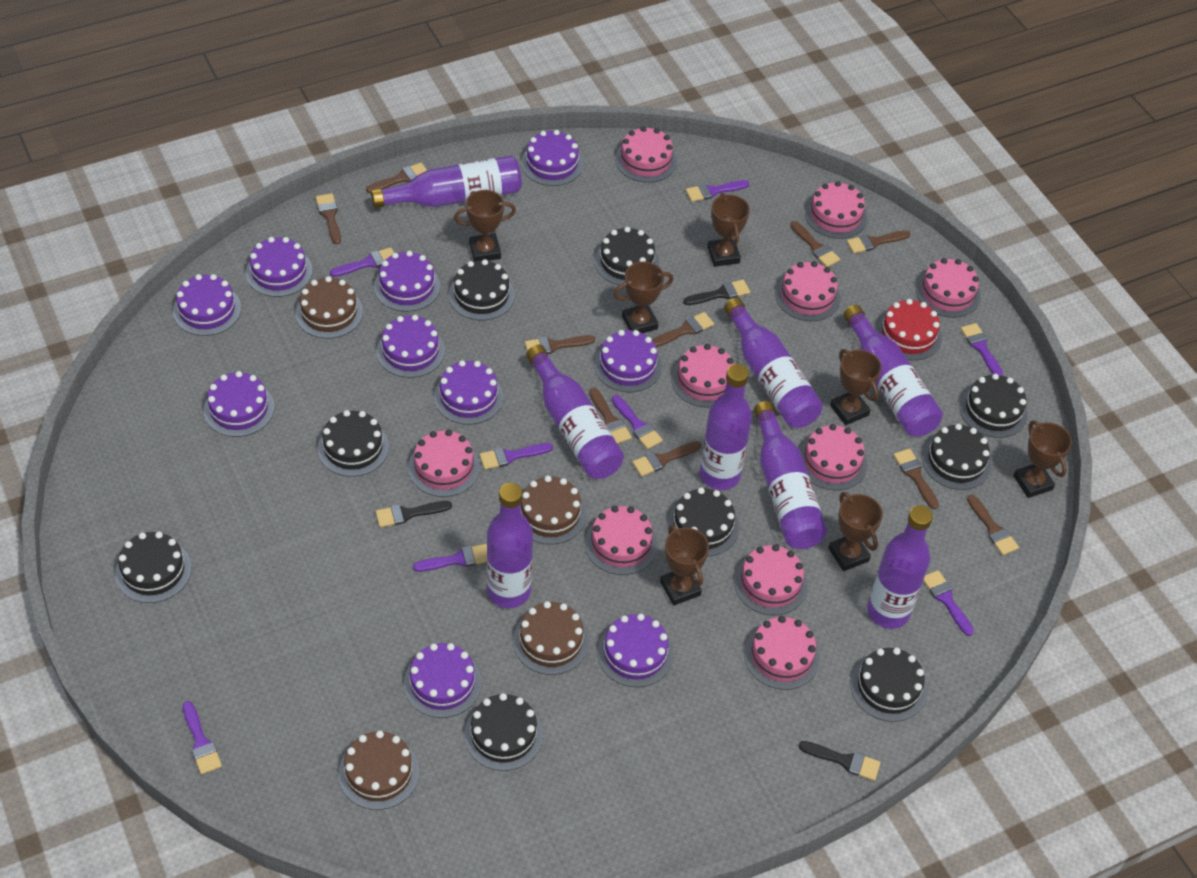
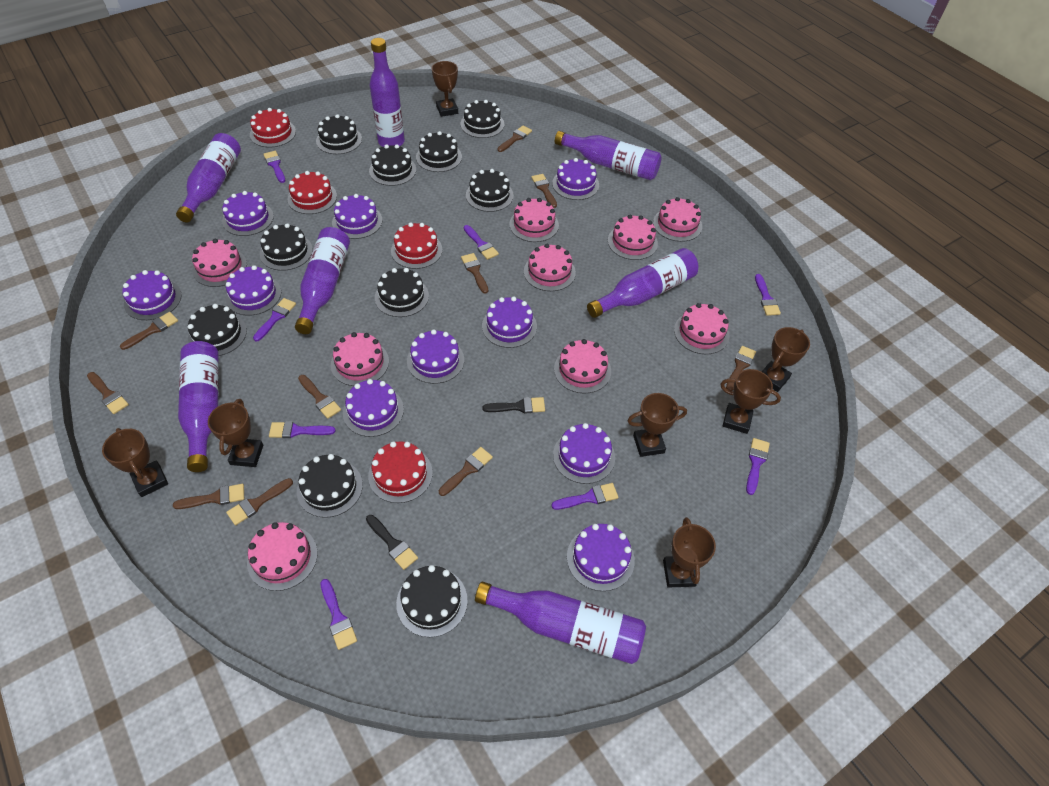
black brush: 3 -> 2
black cake: 9 -> 10
brown cake: 4 -> 0
pink cake: 10 -> 9
purple bottle: 8 -> 7
red cake: 1 -> 4

